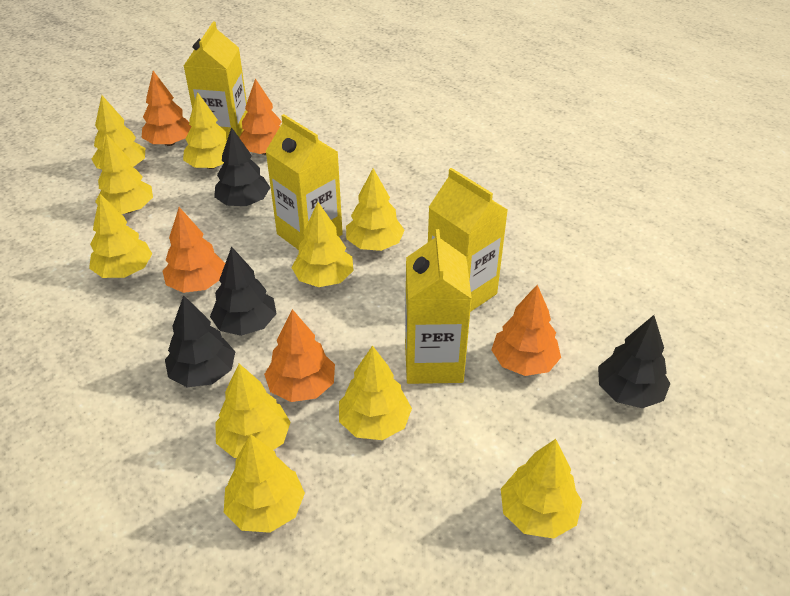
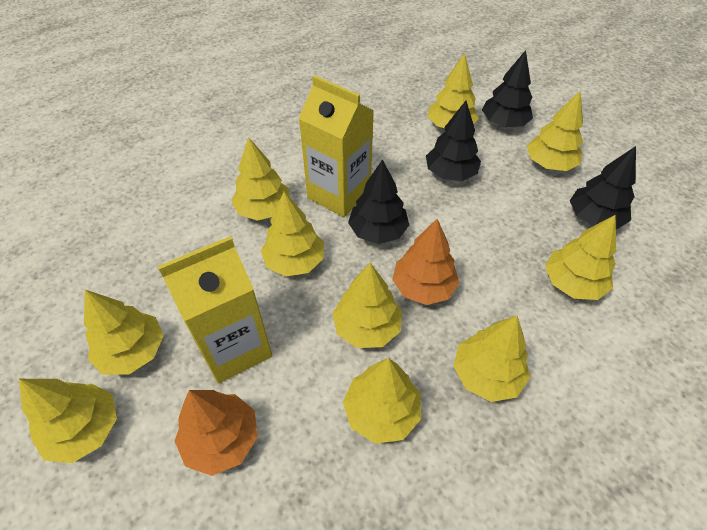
orange tree: 5 -> 2
yellow carton: 4 -> 2

